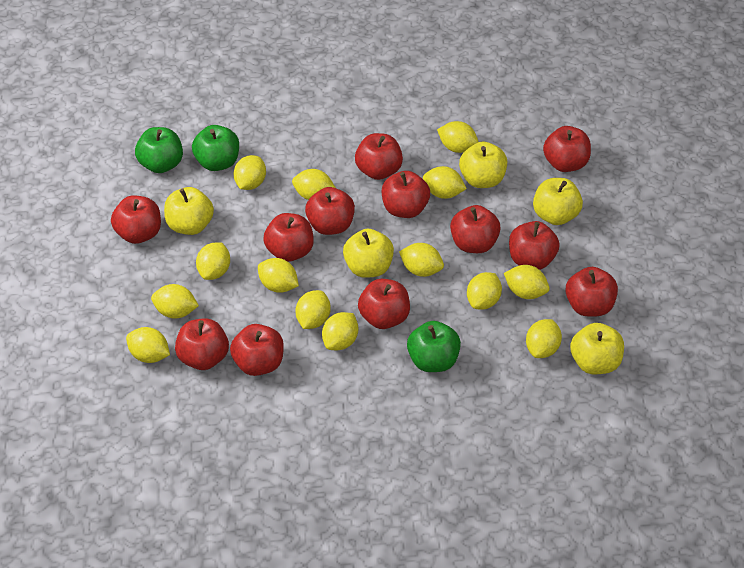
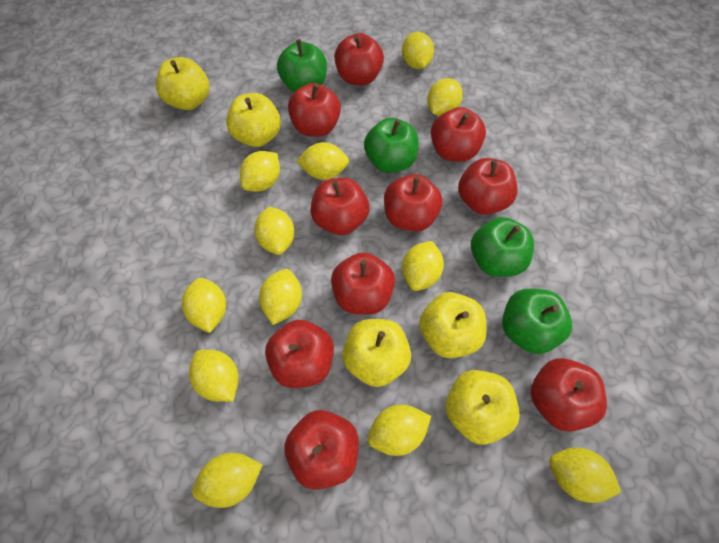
green apple: 3 -> 4
red apple: 12 -> 10
yellow lemon: 14 -> 12

